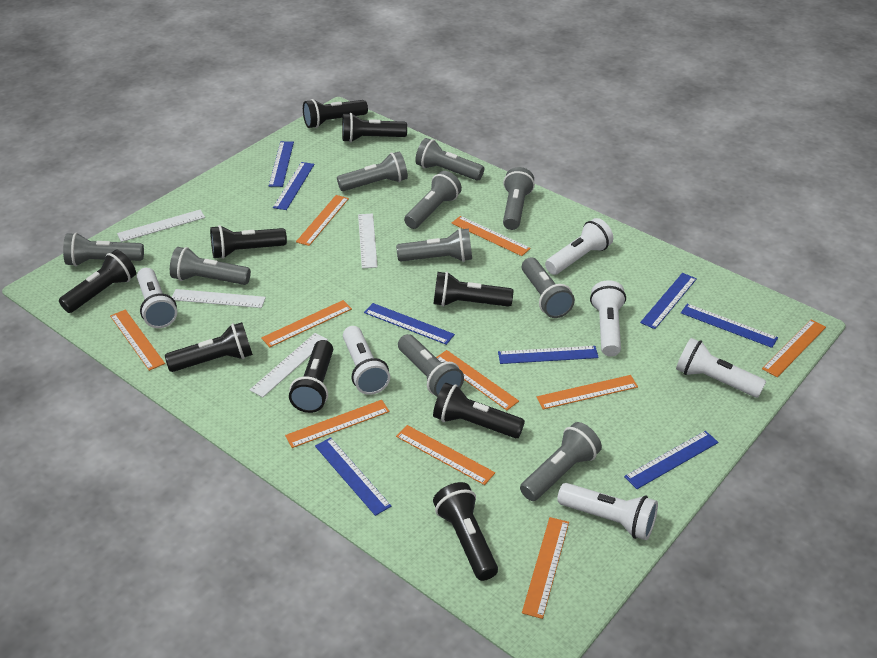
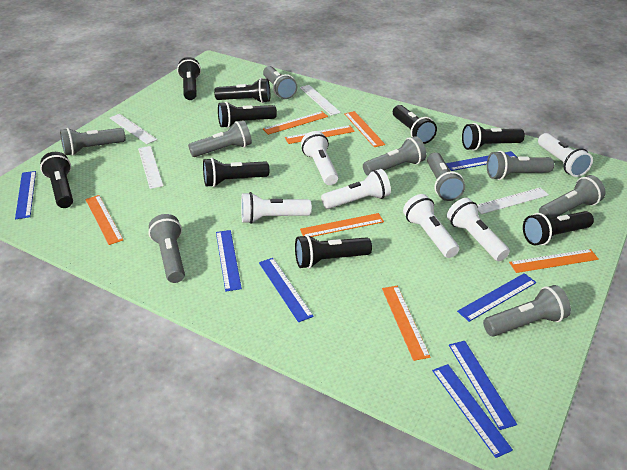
blue ruler: 8 -> 7
grey flashlight: 10 -> 9
orange ruler: 10 -> 7

